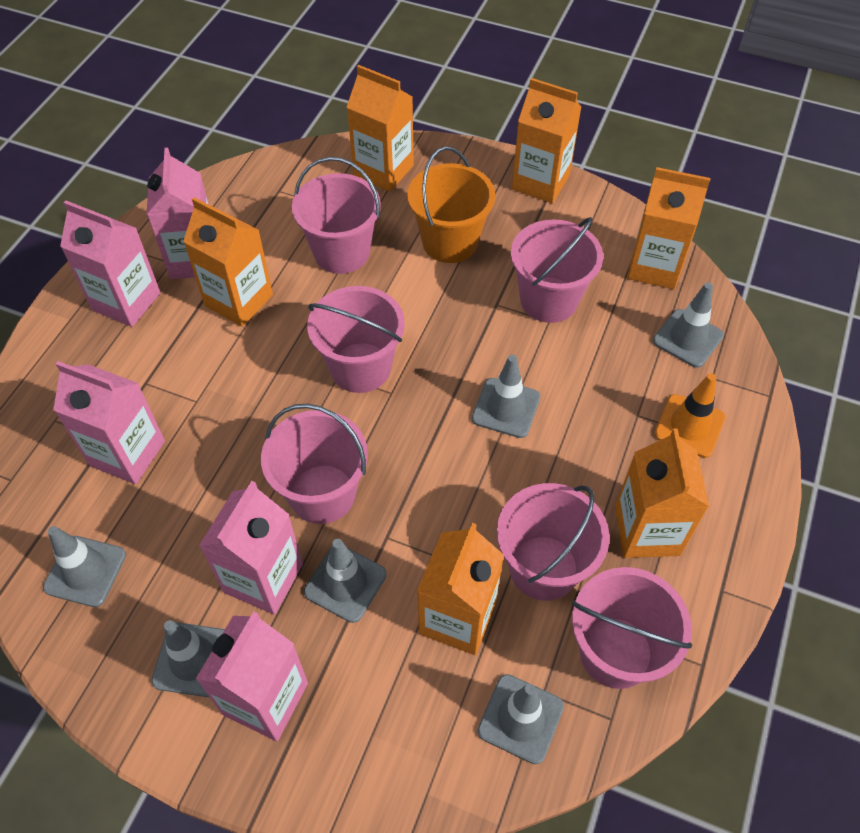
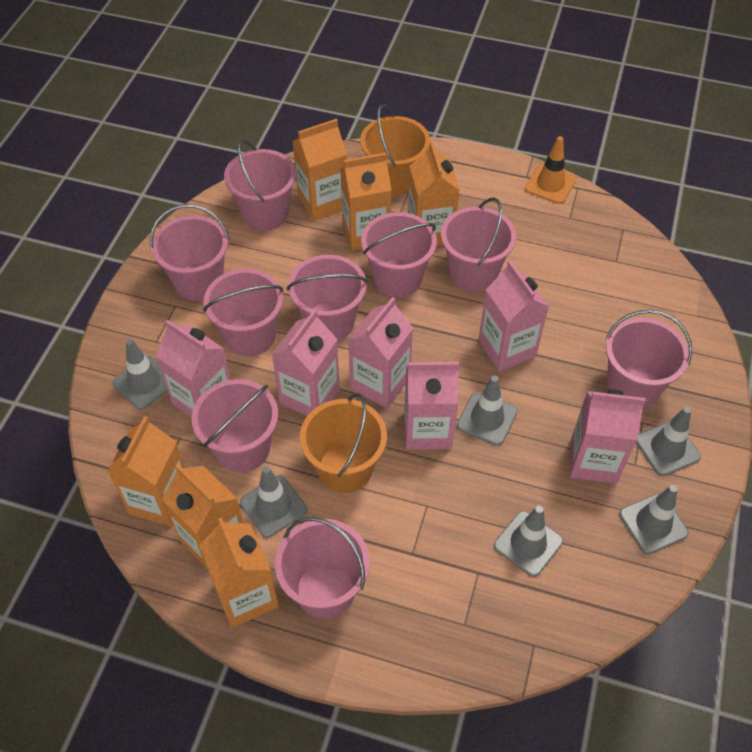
orange bucket: 1 -> 2
pink bucket: 6 -> 9
pink carton: 5 -> 6

